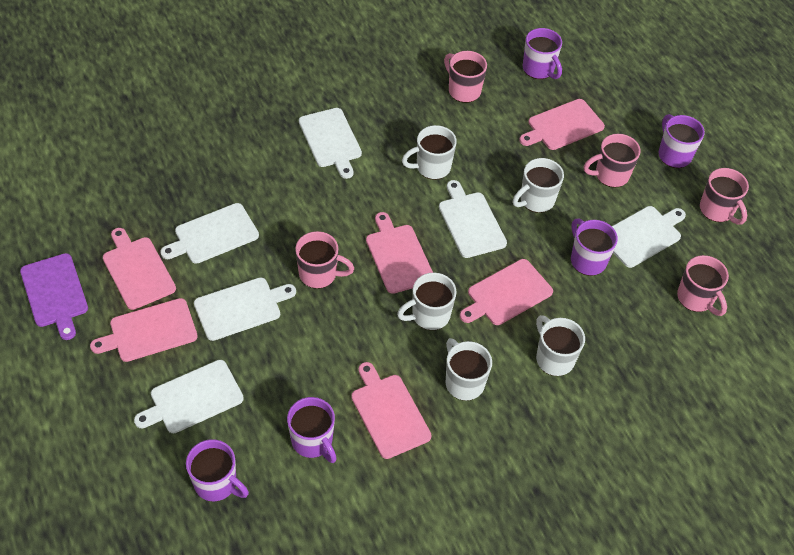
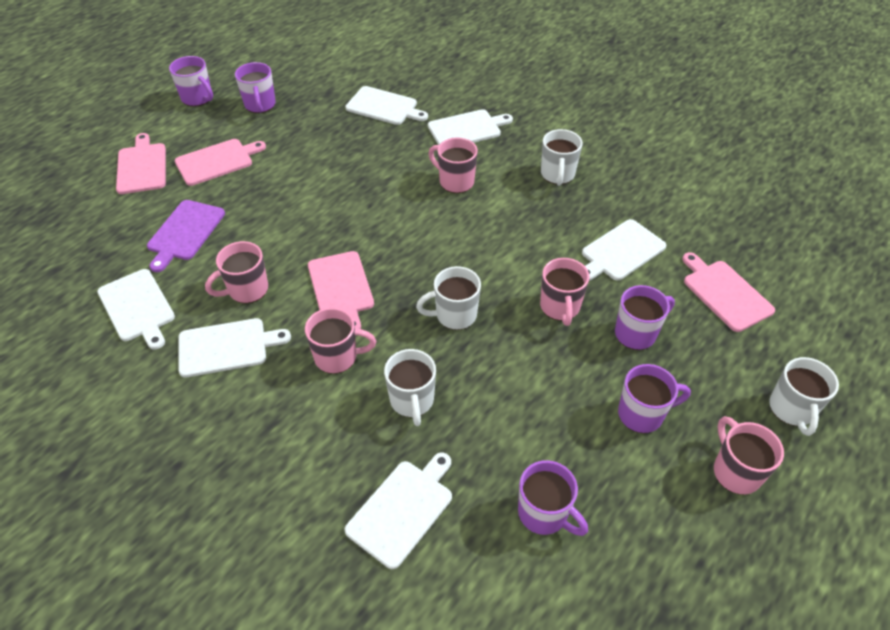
pink cutting board: 6 -> 4
white mug: 5 -> 4

